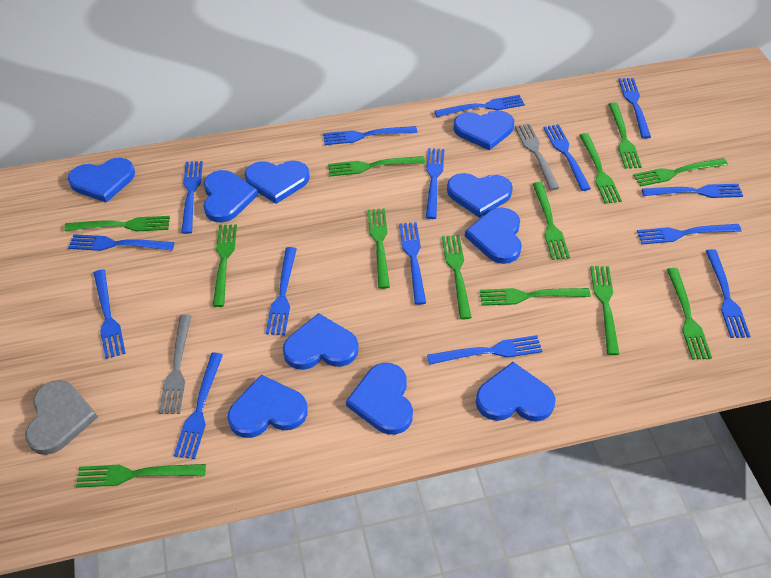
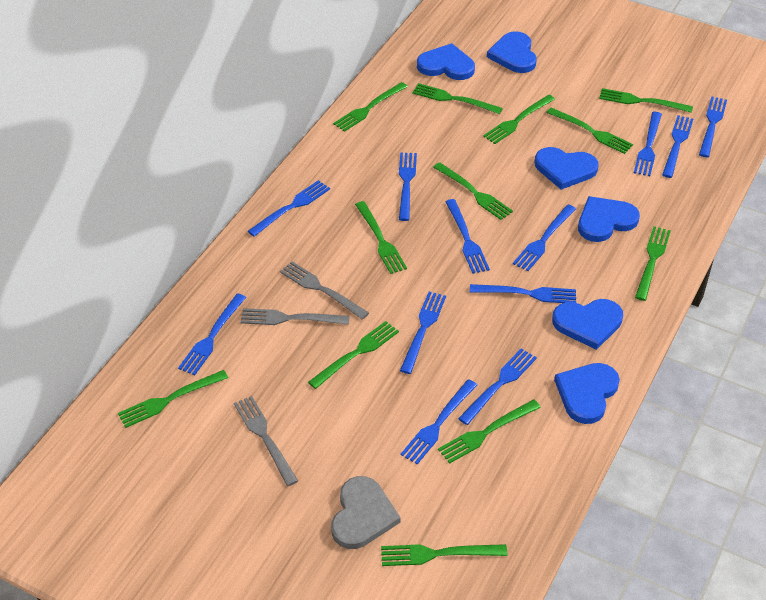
blue fork: 15 -> 12
blue heart: 10 -> 6
green fork: 13 -> 12
grey fork: 2 -> 3

